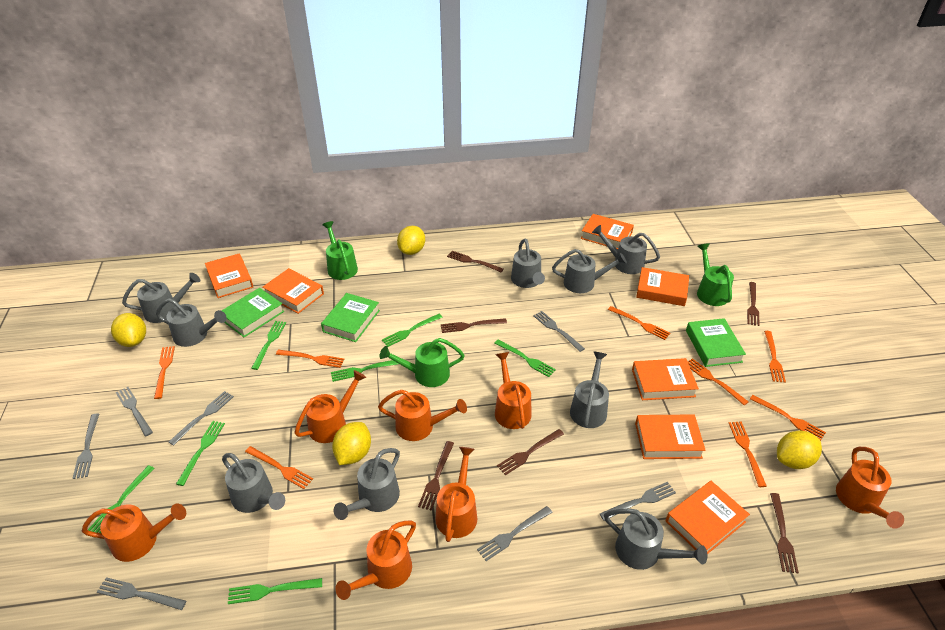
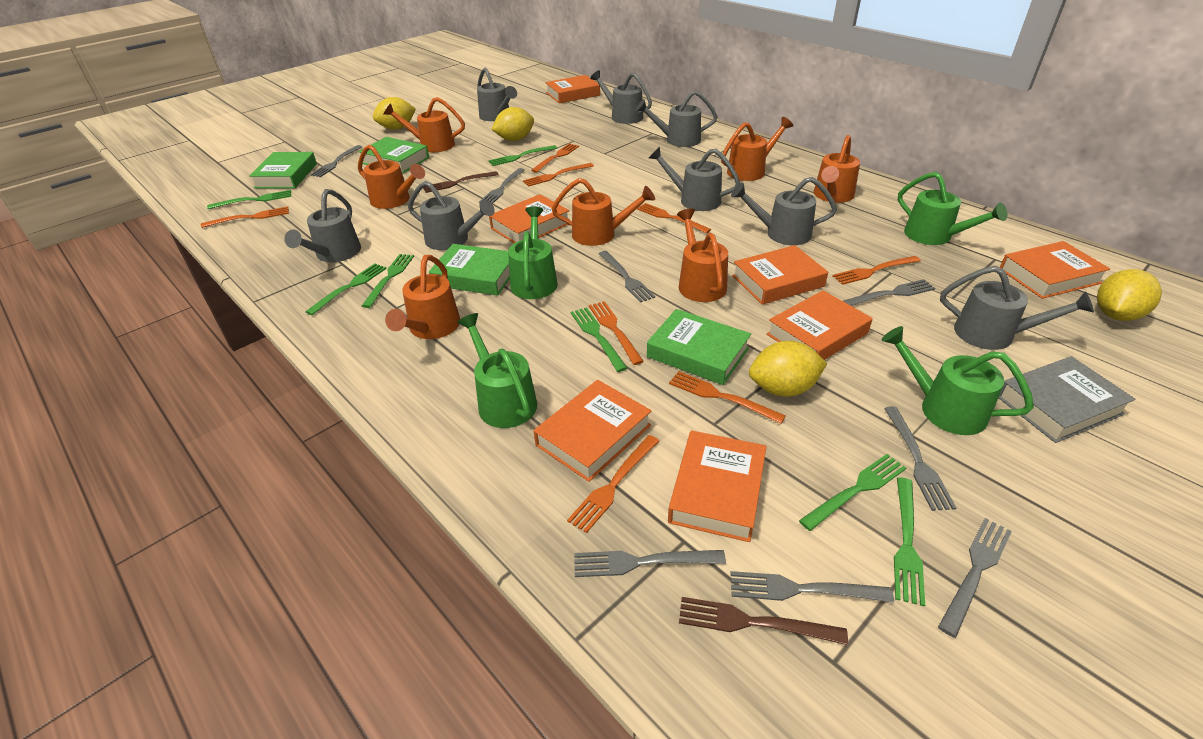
brown fork: 6 -> 2
green book: 3 -> 4
green watering can: 3 -> 4
grey book: 0 -> 1
grey fork: 7 -> 8
grey watering can: 9 -> 8

